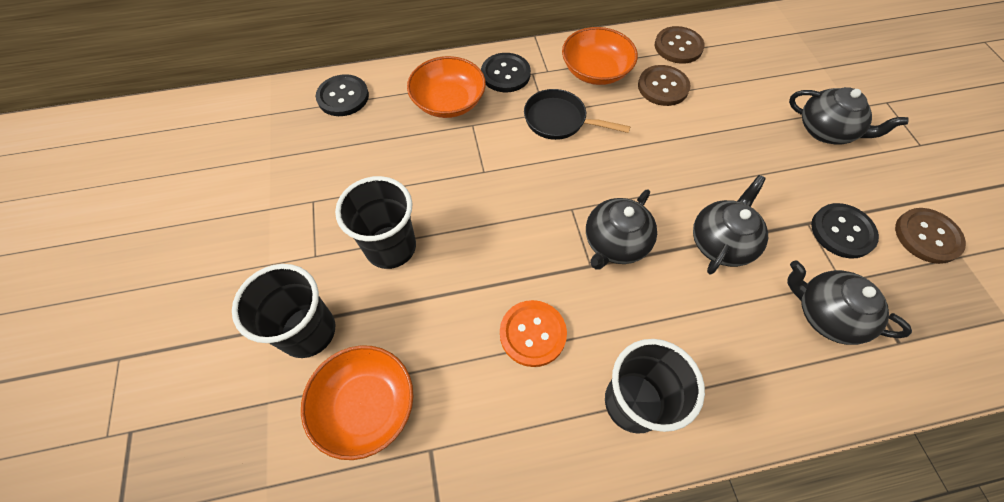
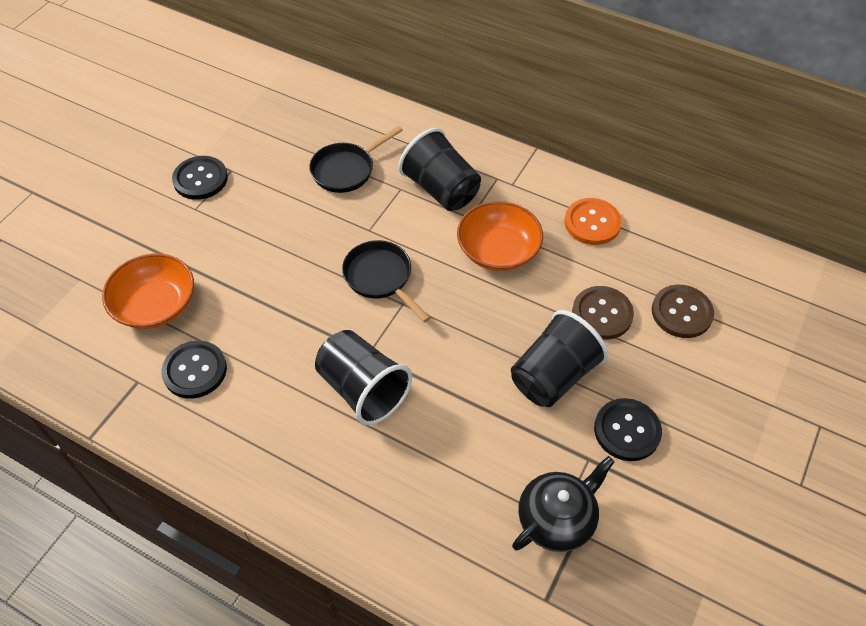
black pan: 1 -> 2
black teapot: 4 -> 1
brown button: 3 -> 2
orange bowl: 3 -> 2

